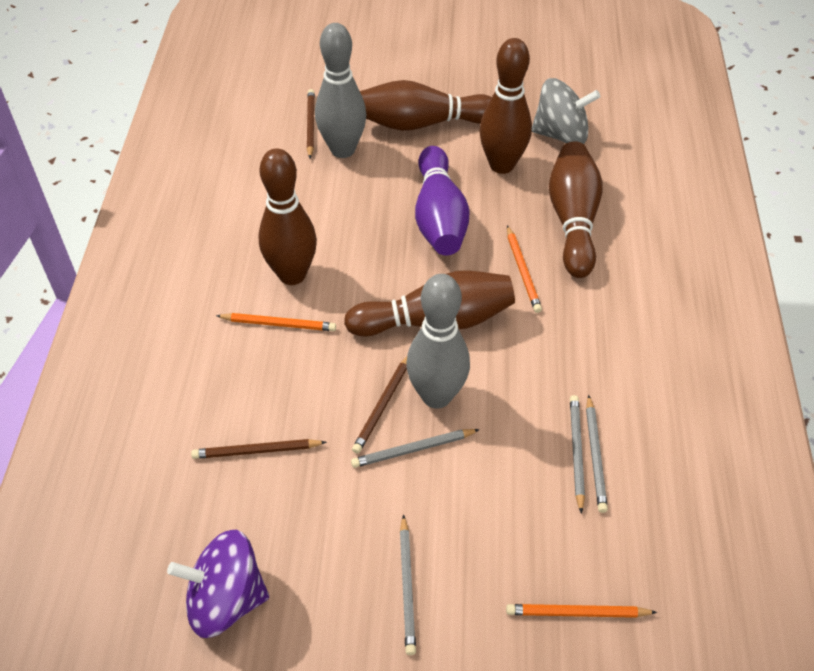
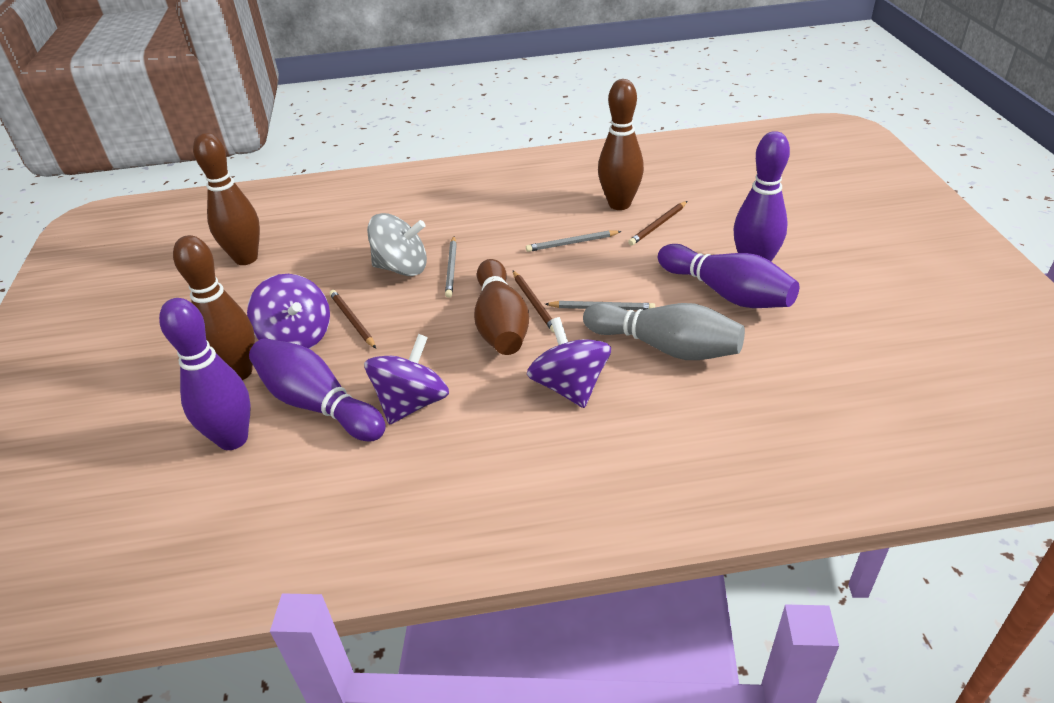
brown bowling pin: 5 -> 4
grey bowling pin: 2 -> 1
grey pencil: 4 -> 3
orange pencil: 3 -> 0
purple bowling pin: 1 -> 4
purple spinning top: 1 -> 3

